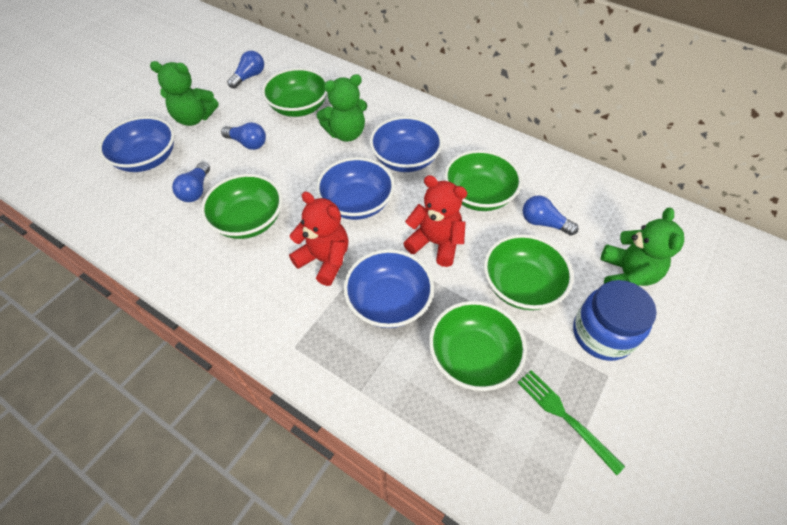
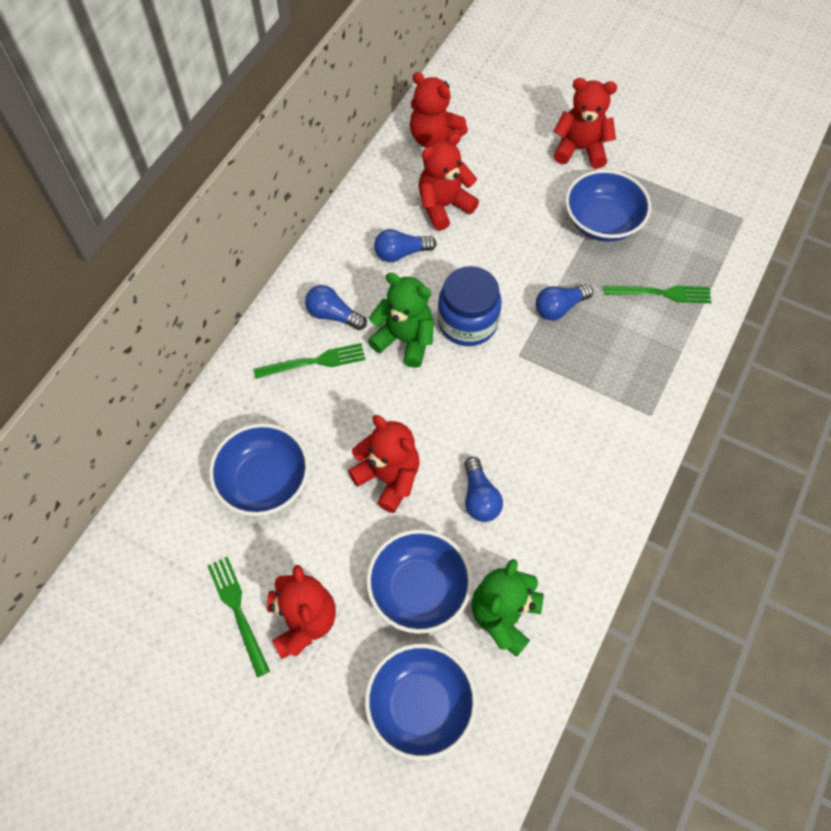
green bowl: 5 -> 0
green fork: 1 -> 3
green teddy bear: 3 -> 2
red teddy bear: 2 -> 5

